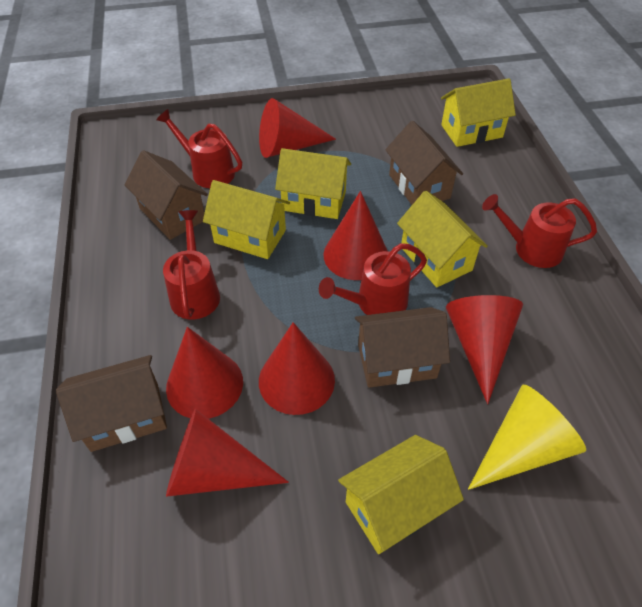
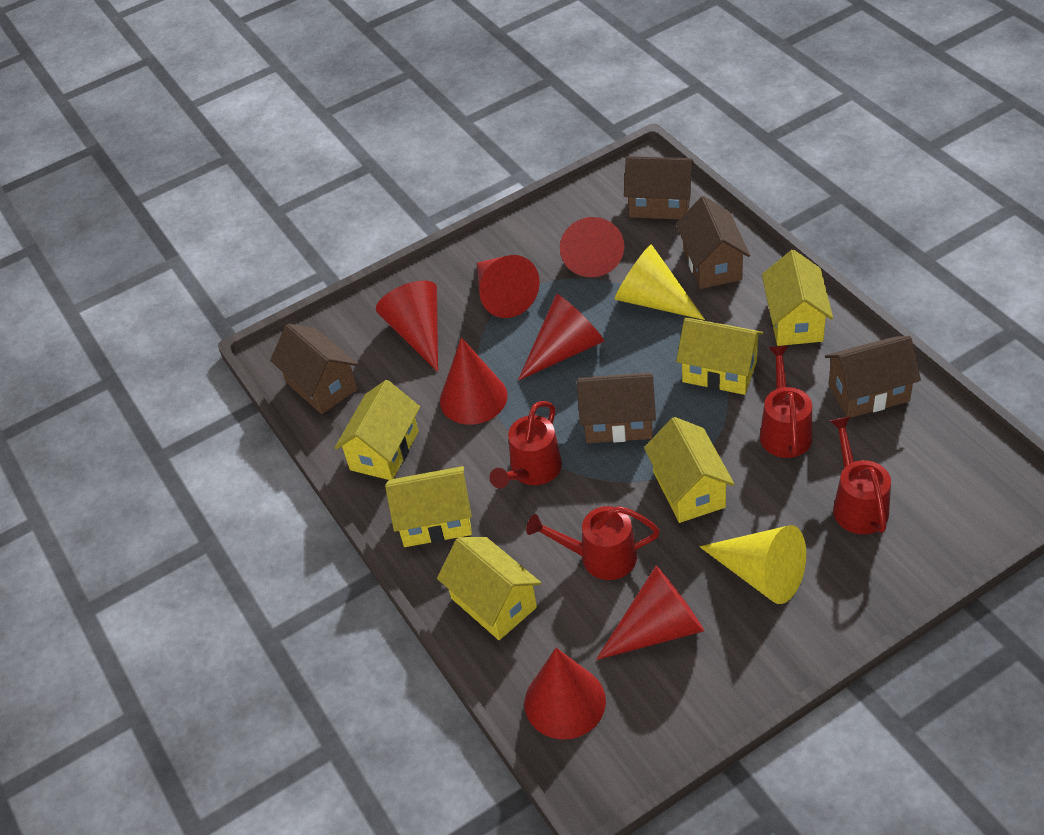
brown house: 4 -> 5
red cone: 6 -> 7
yellow cone: 1 -> 2
yellow house: 5 -> 6

